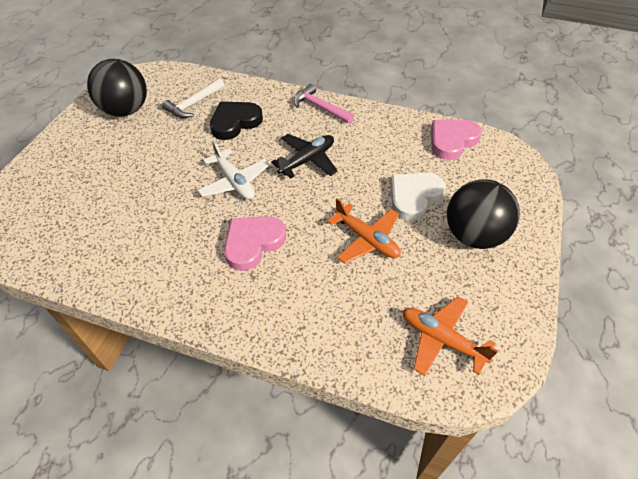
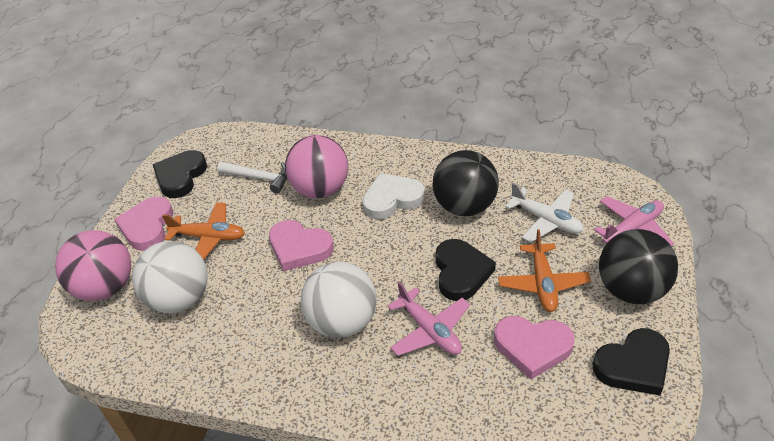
black heart: 1 -> 3
black plane: 1 -> 0
pink ball: 0 -> 2
pink hammer: 1 -> 0
pink heart: 2 -> 3
pink plane: 0 -> 2
white ball: 0 -> 2

